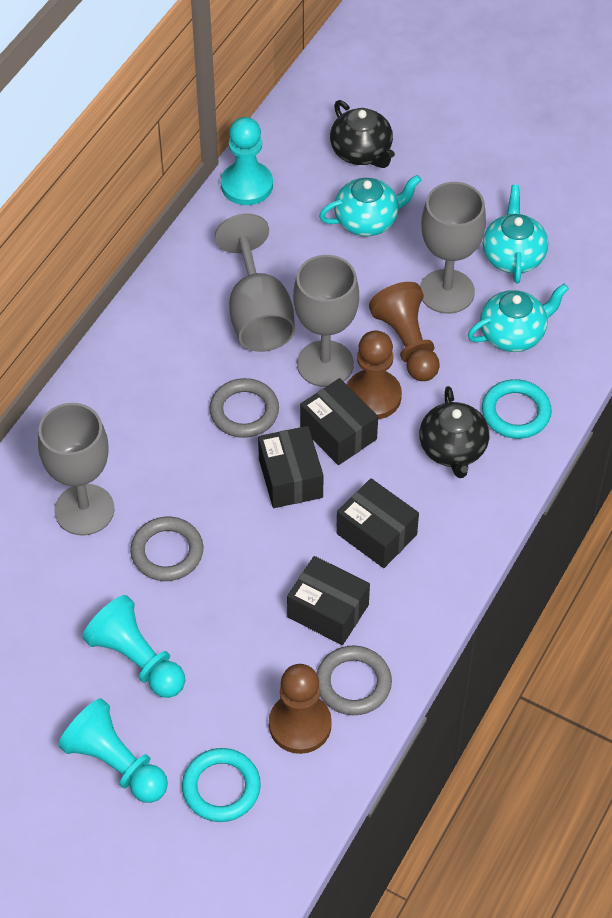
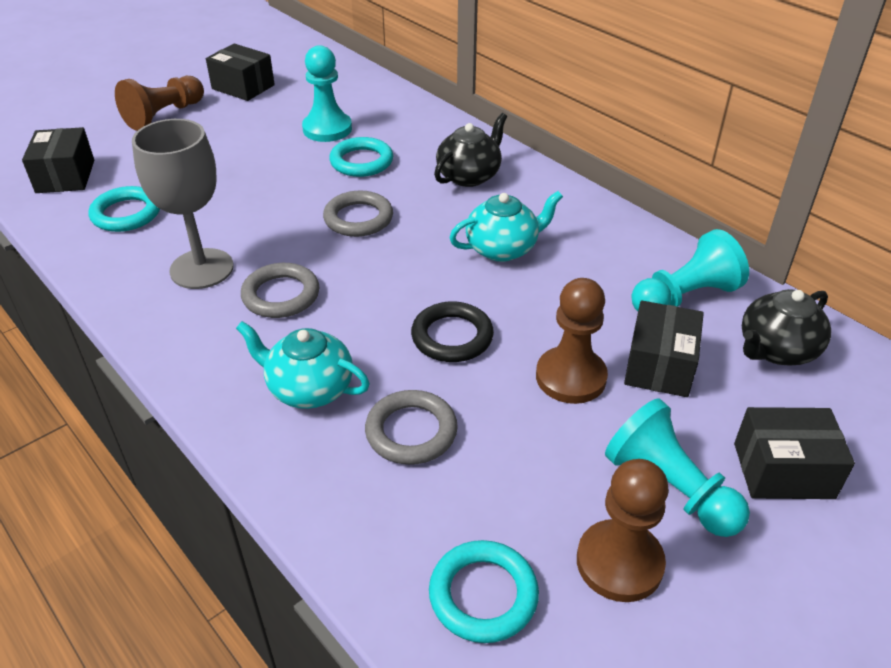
black ring: 0 -> 1
grey goblet: 4 -> 1
turquoise ring: 2 -> 3
turquoise teapot: 3 -> 2

